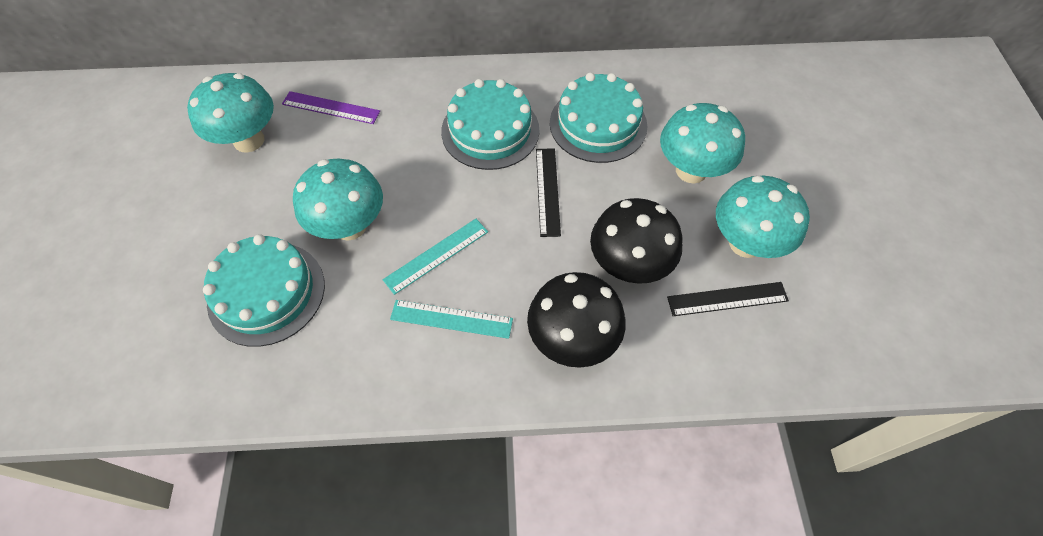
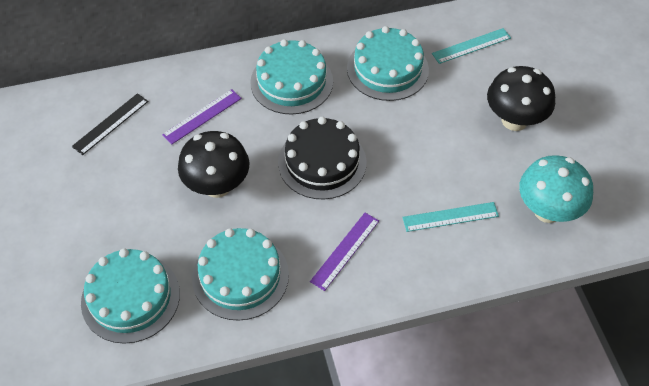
black cake: 0 -> 1
black ruler: 2 -> 1
purple ruler: 1 -> 2
turquoise cake: 3 -> 4
turquoise mushroom: 4 -> 1

